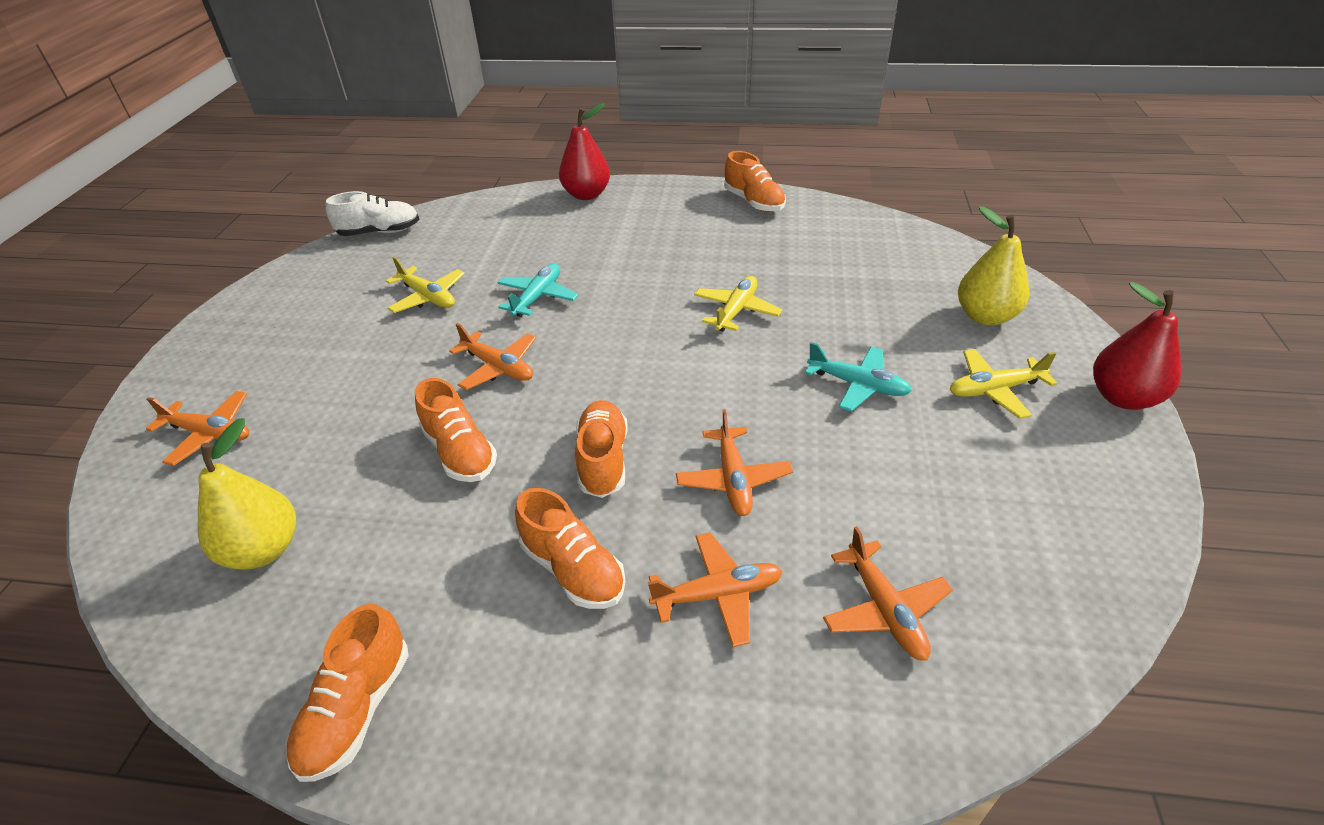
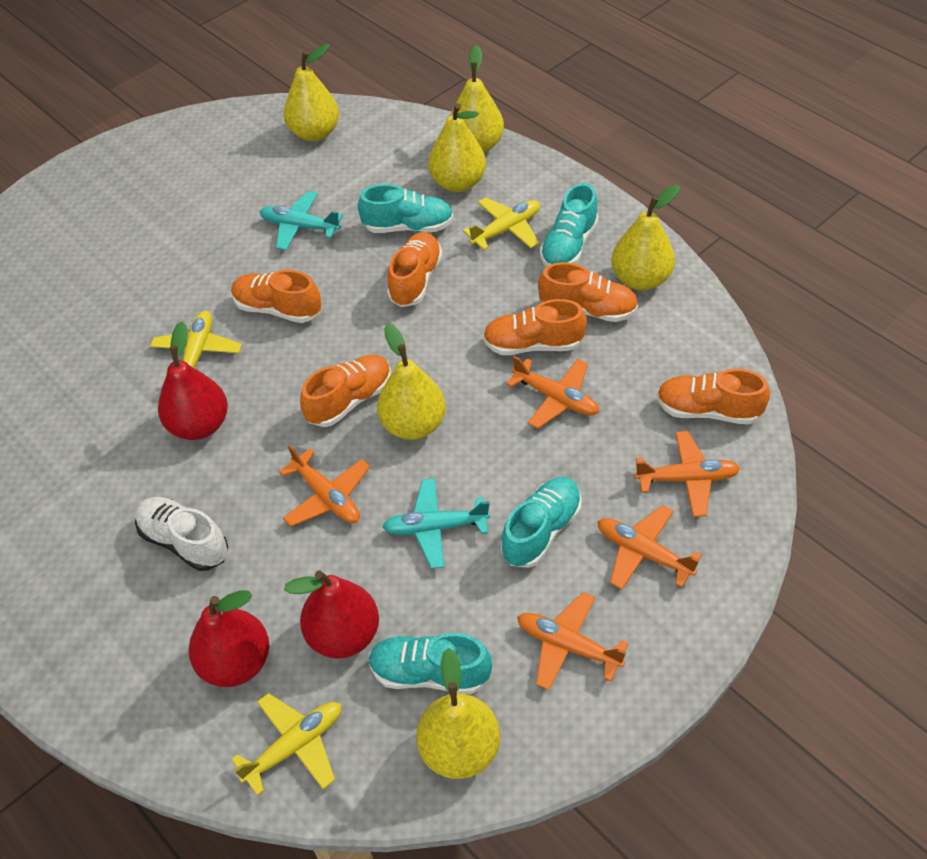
orange shoe: 5 -> 6
red pear: 2 -> 3
turquoise shoe: 0 -> 4
yellow pear: 2 -> 6

